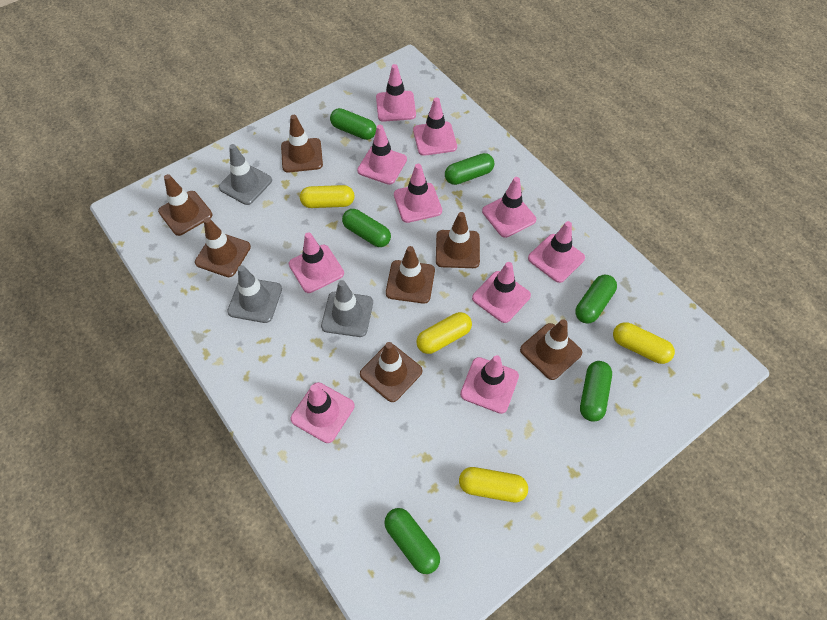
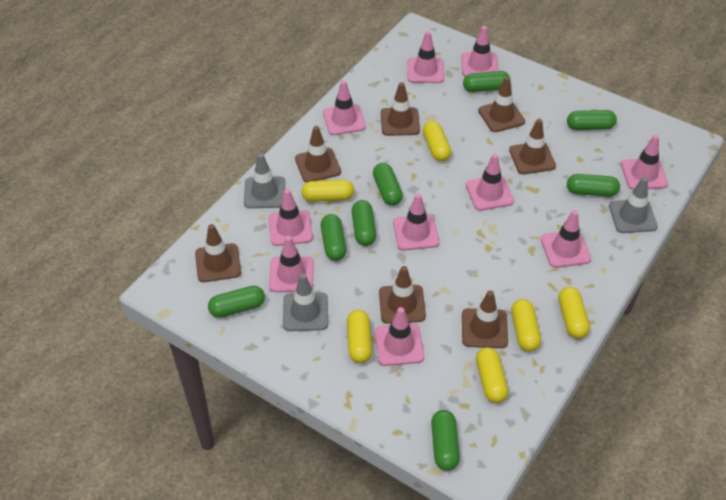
green capsule: 6 -> 8
yellow capsule: 4 -> 6

